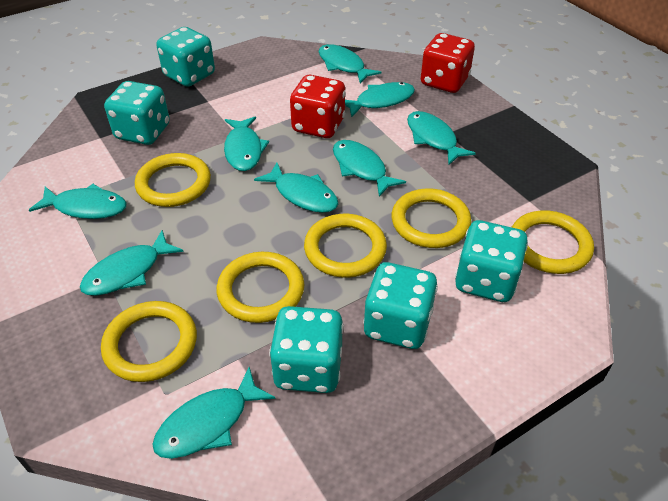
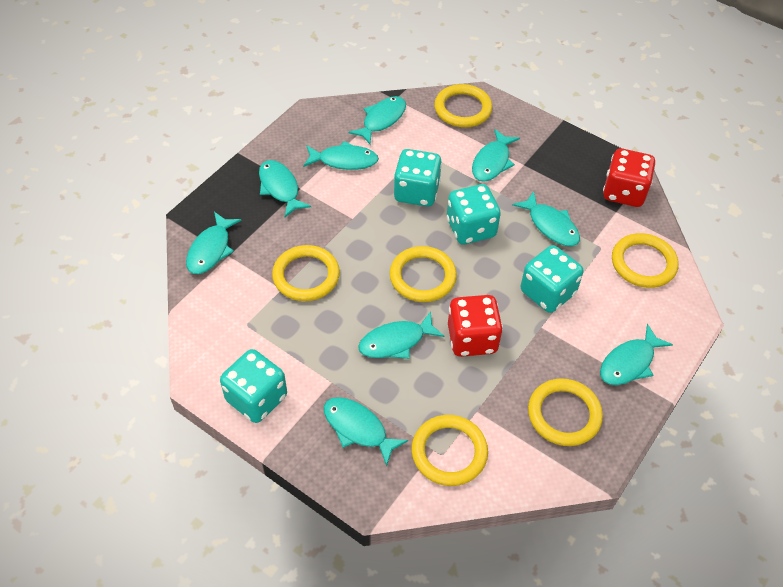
turquoise dice: 5 -> 4

